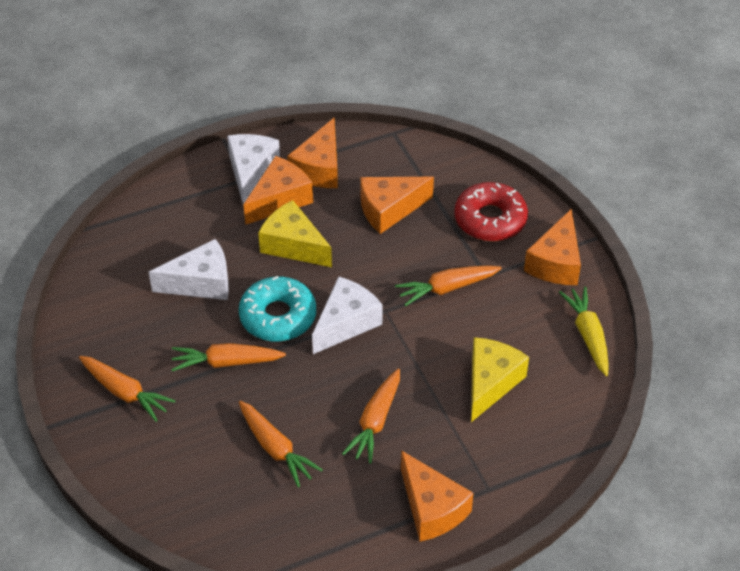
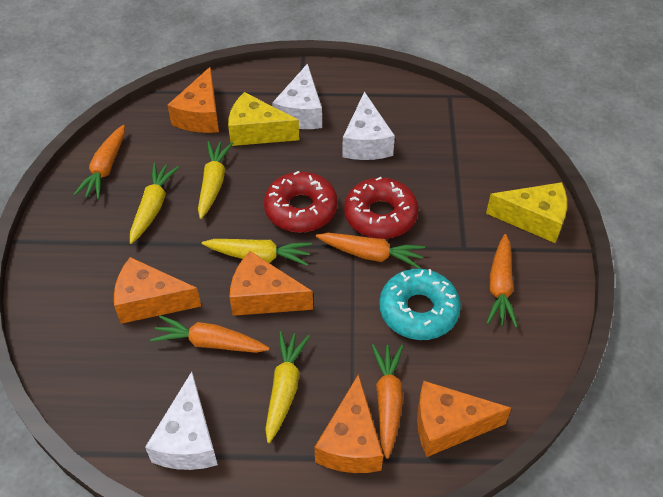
red donut: 1 -> 2
yellow carrot: 1 -> 4

